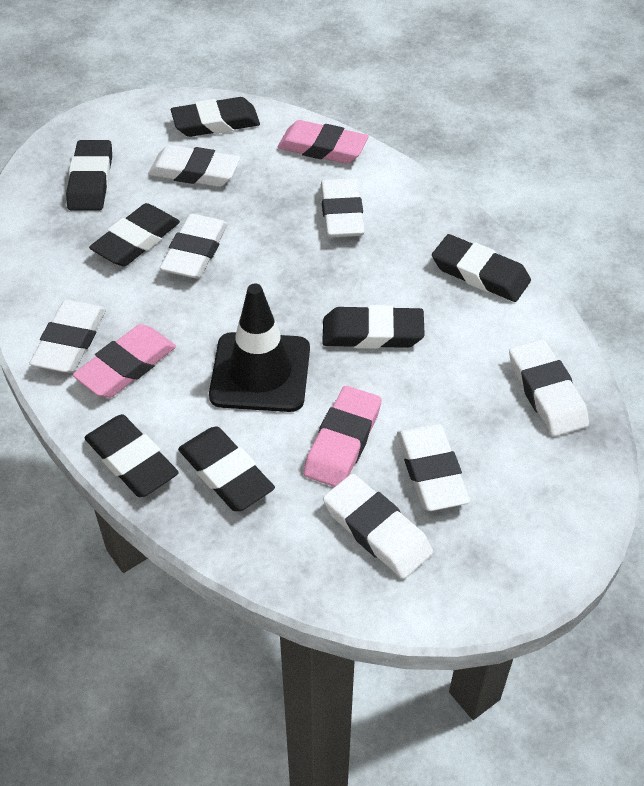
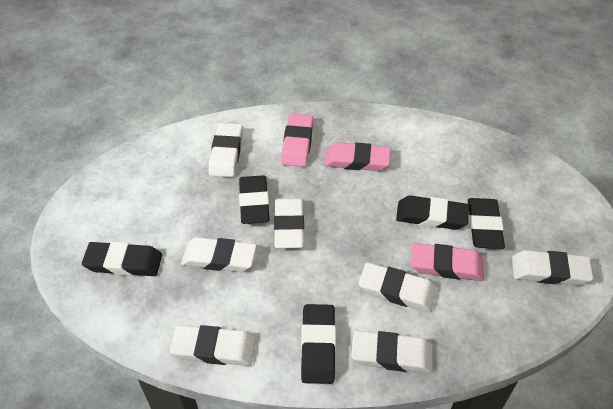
black eraser: 7 -> 5
black traffic cone: 1 -> 0

